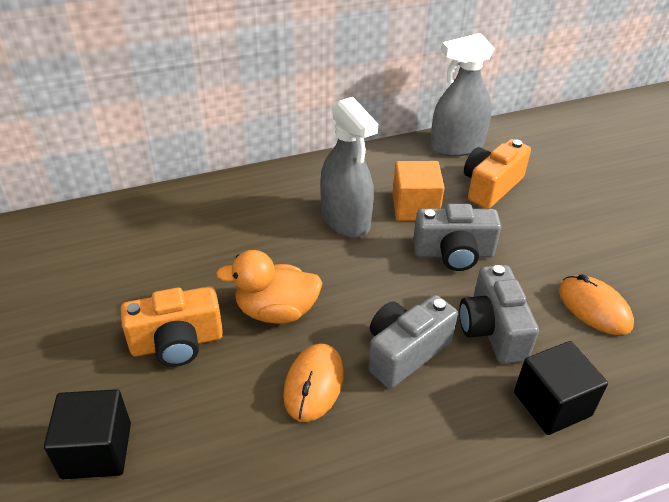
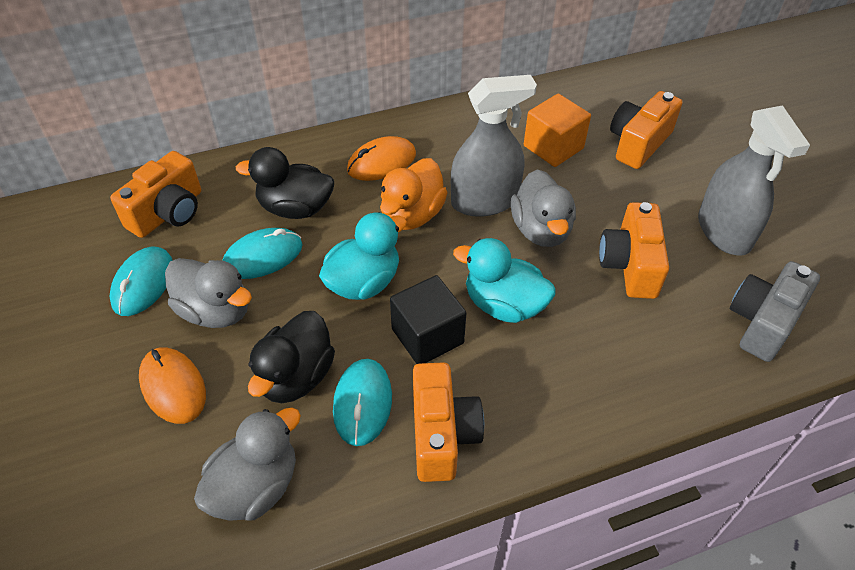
black cube: 2 -> 1
black duck: 0 -> 2
grey camera: 3 -> 1
grey duck: 0 -> 3
orange camera: 2 -> 4
turquoise duck: 0 -> 2
turquoise mouse: 0 -> 3

